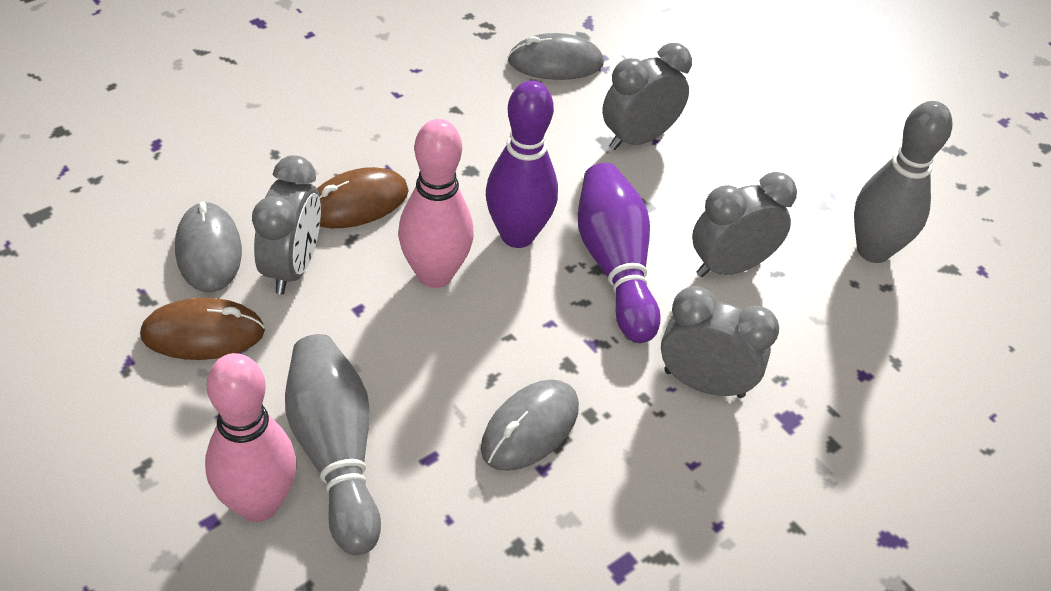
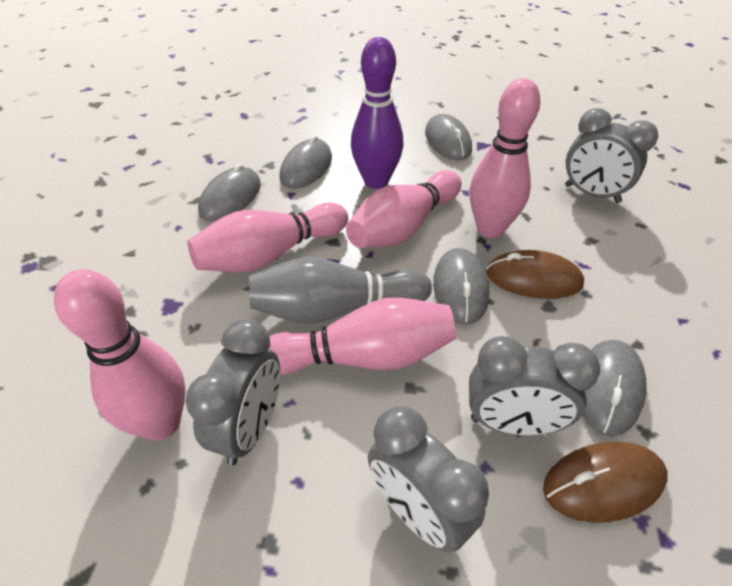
grey bowling pin: 2 -> 1
grey mouse: 3 -> 5
pink bowling pin: 2 -> 5
purple bowling pin: 2 -> 1

